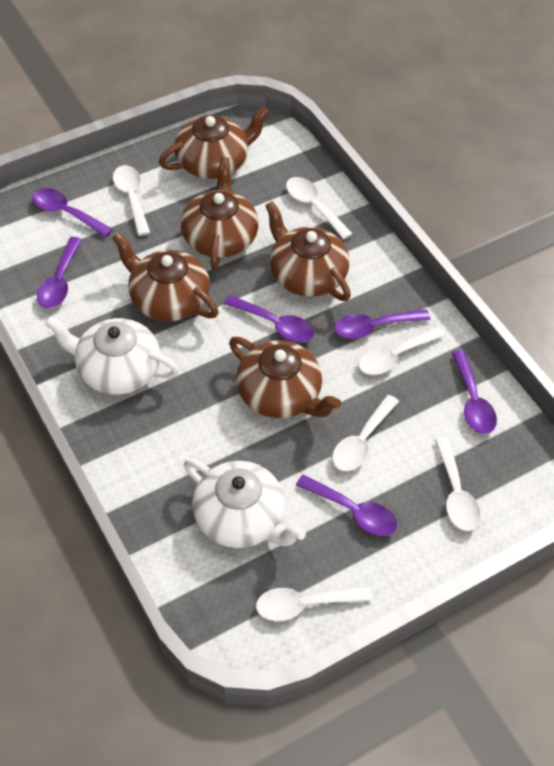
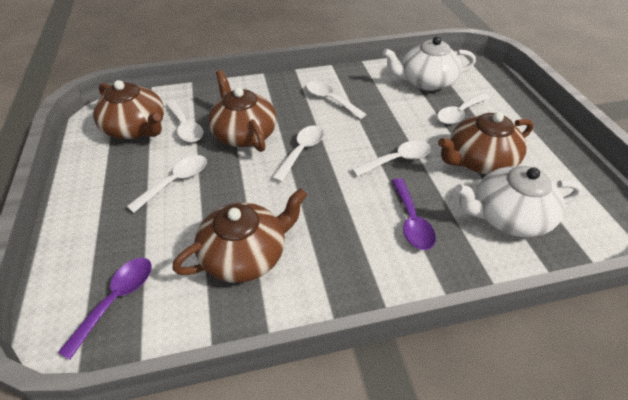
brown teapot: 5 -> 4
purple spoon: 6 -> 2

